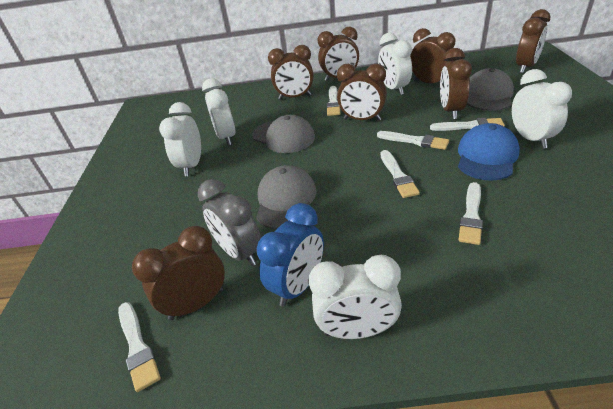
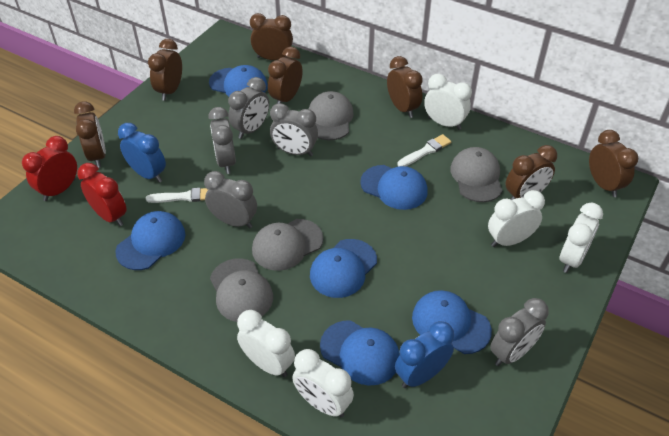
blue cap: 1 -> 6
blue clock: 1 -> 2
grey cap: 3 -> 4
grey clock: 1 -> 5
red clock: 0 -> 2
white brush: 6 -> 2

